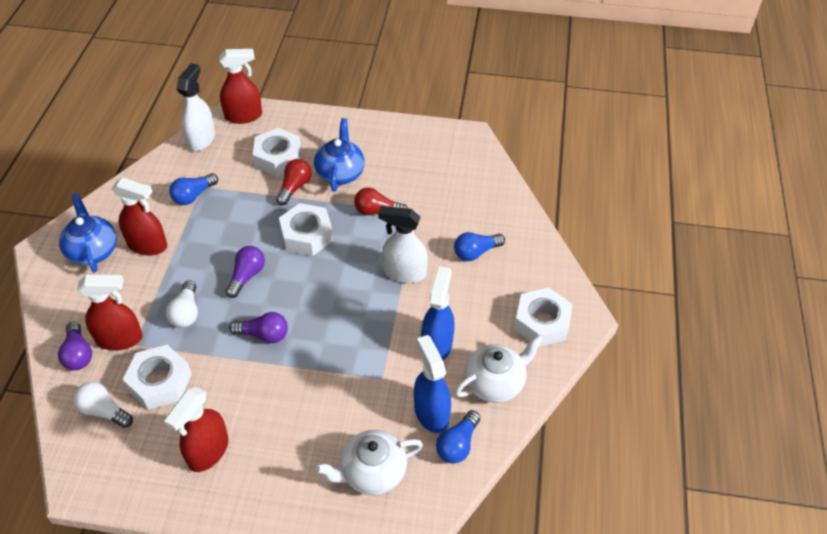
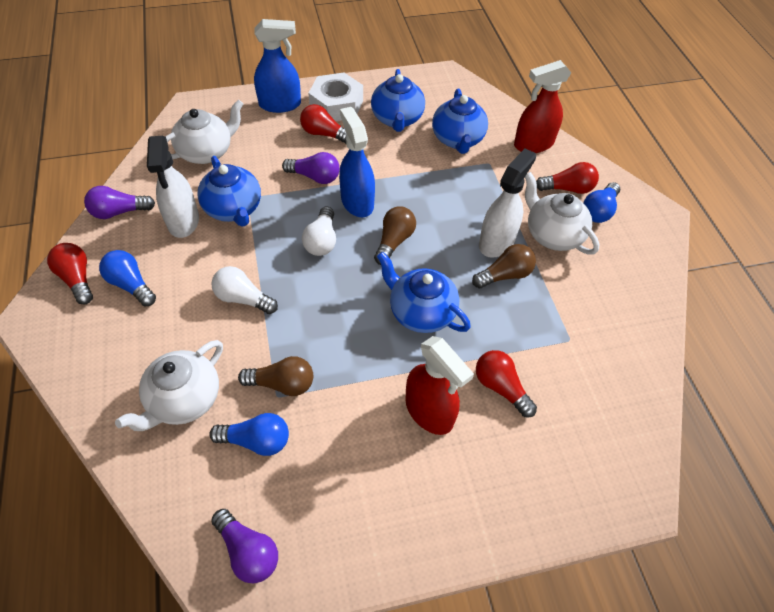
blue teapot: 2 -> 4
brown light bulb: 0 -> 3
red light bulb: 2 -> 4
red spray bottle: 4 -> 2
white nut: 4 -> 1
white teapot: 2 -> 3

